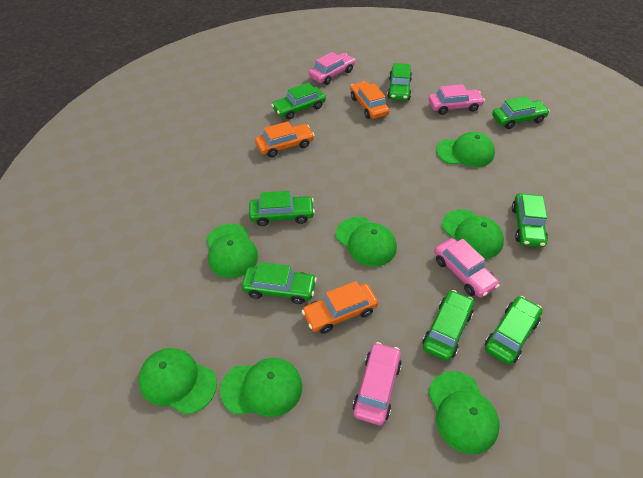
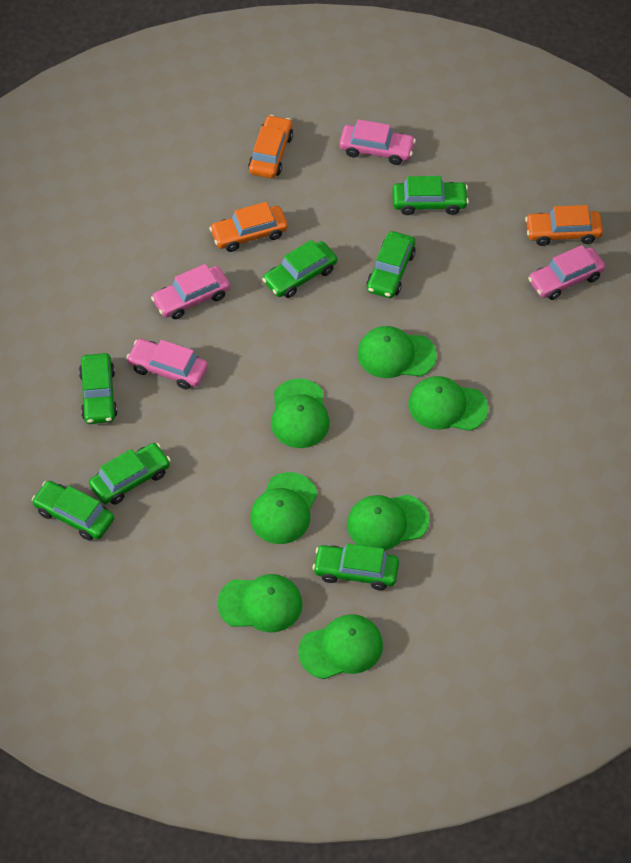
green car: 8 -> 7

